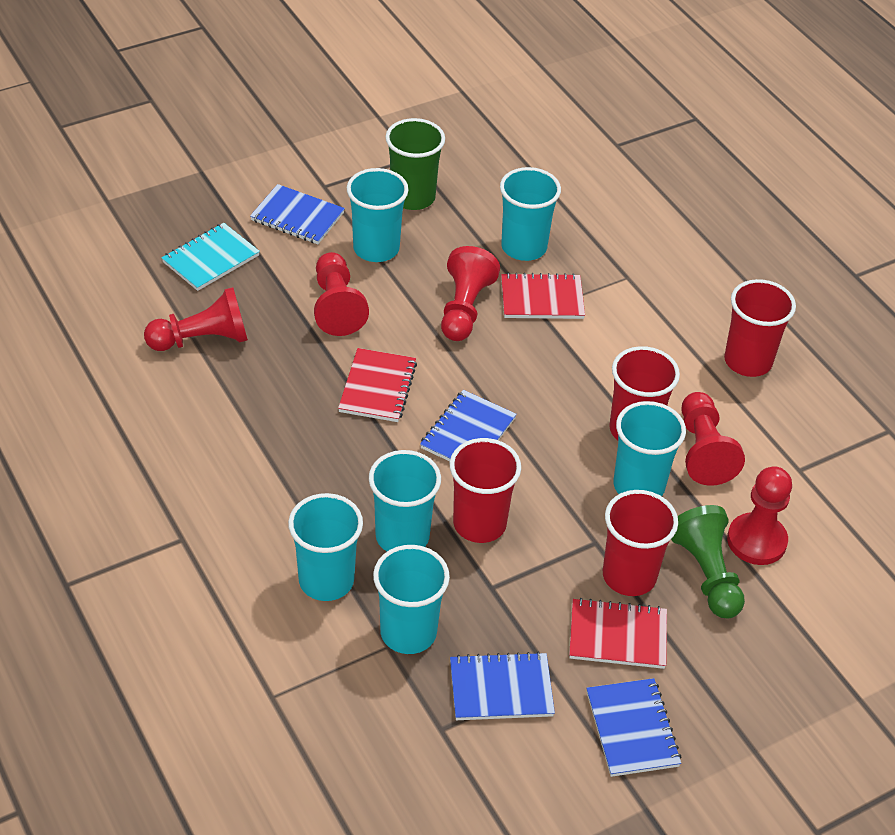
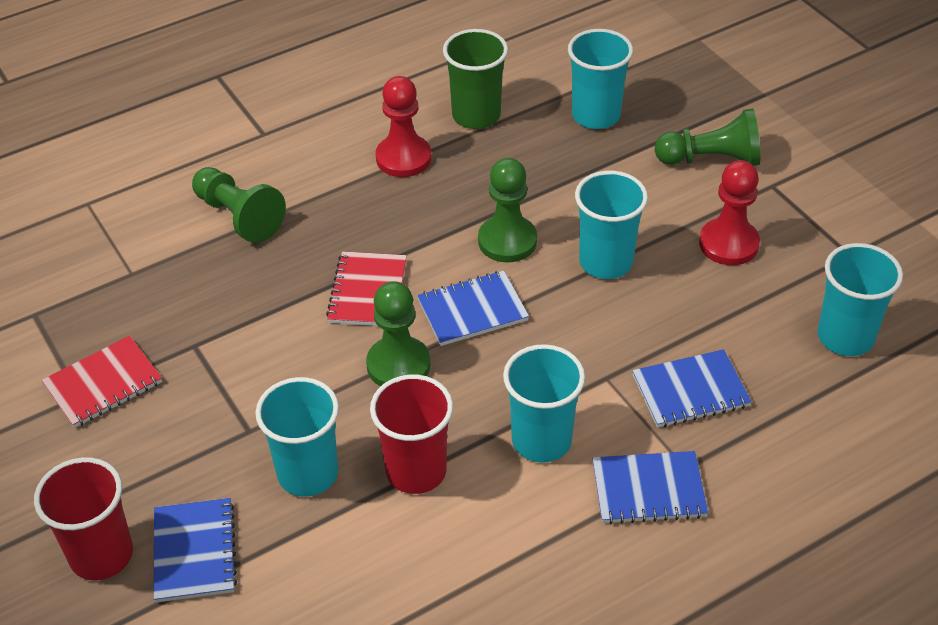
green pawn: 1 -> 4
red cup: 4 -> 2
red notebook: 3 -> 2
red pawn: 5 -> 2
turquoise cup: 6 -> 5
turquoise notebook: 1 -> 0

